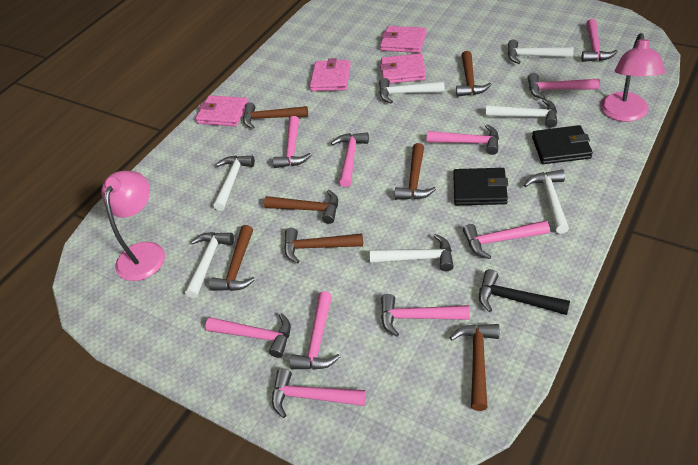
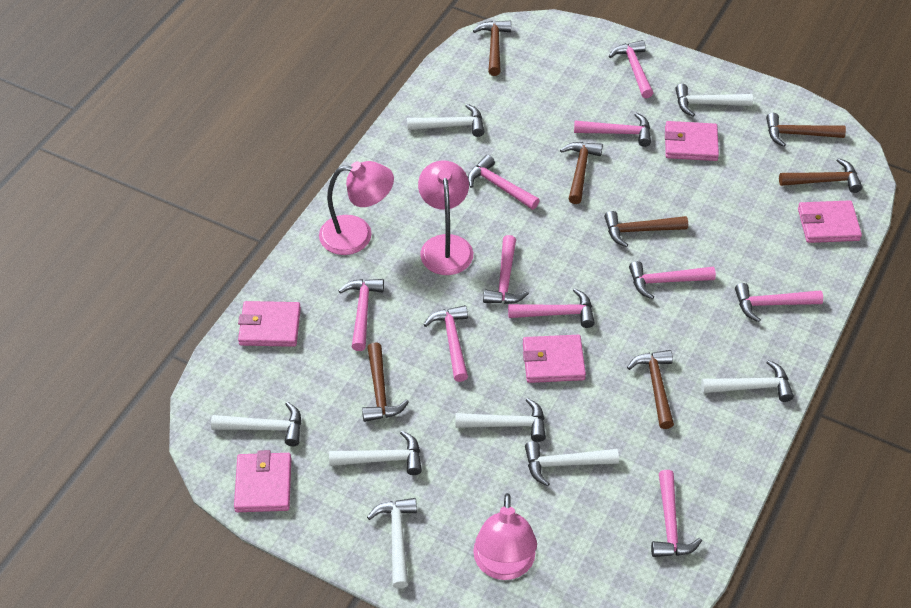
black hammer: 1 -> 0
black wallet: 2 -> 0
pink lamp: 2 -> 3
pink wallet: 4 -> 5
white hammer: 7 -> 8

